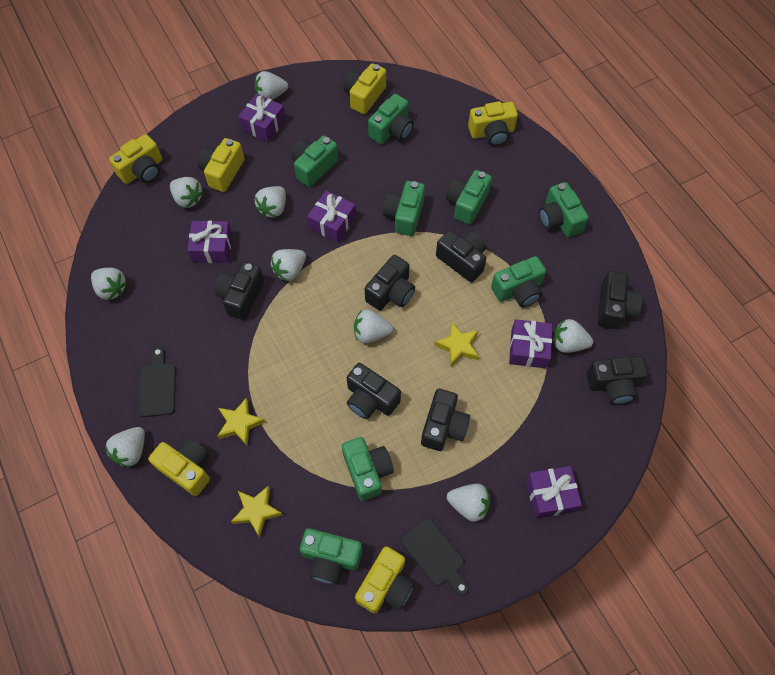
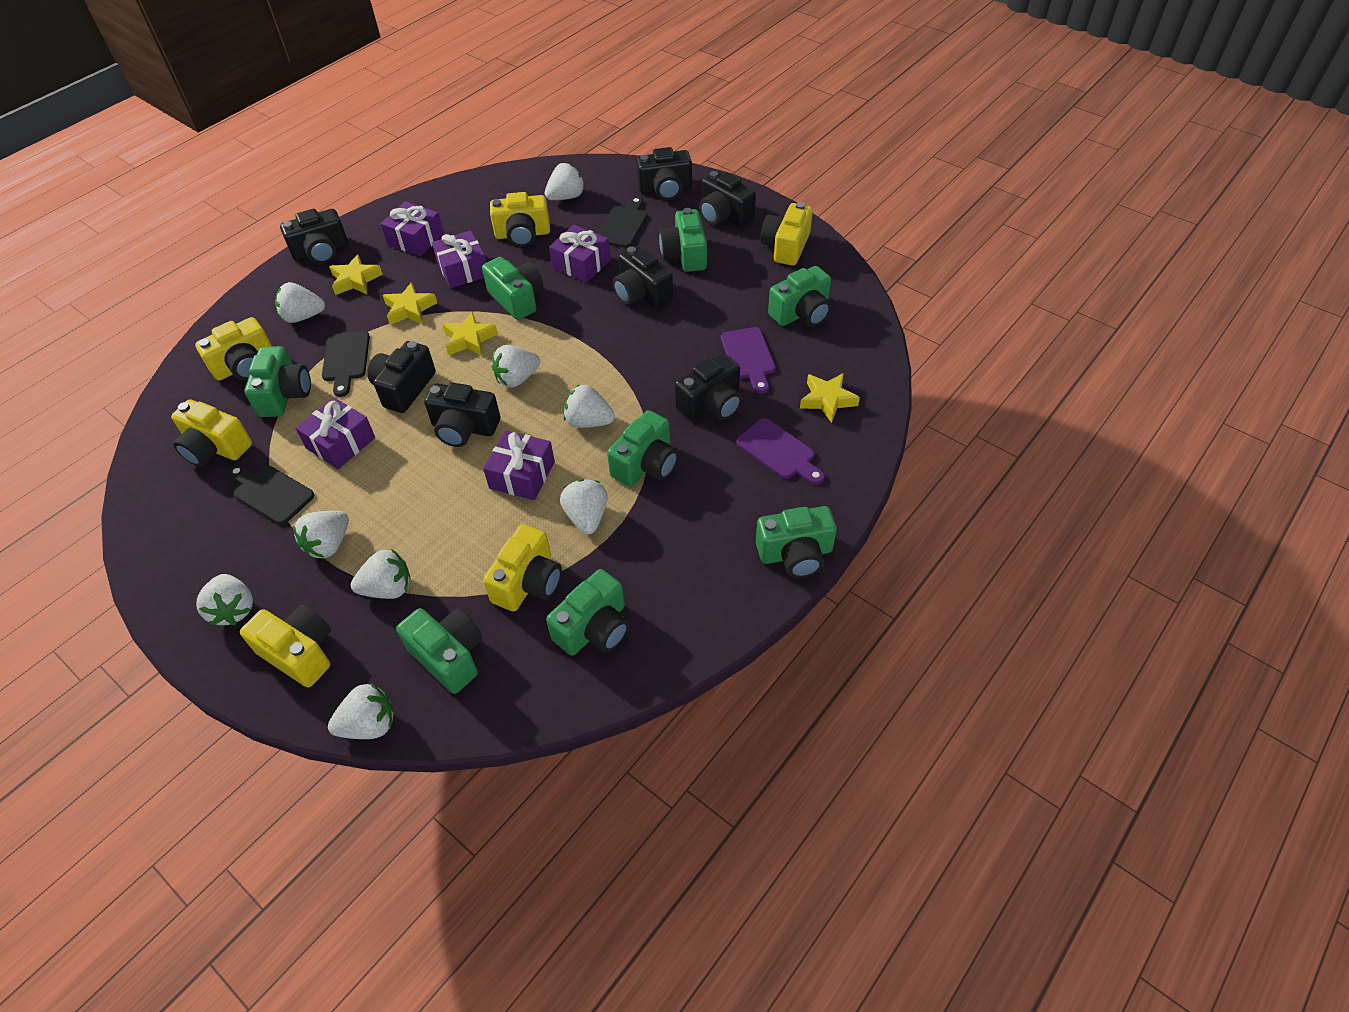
black cutting board: 2 -> 3
purple cutting board: 0 -> 2
yellow star: 3 -> 4

